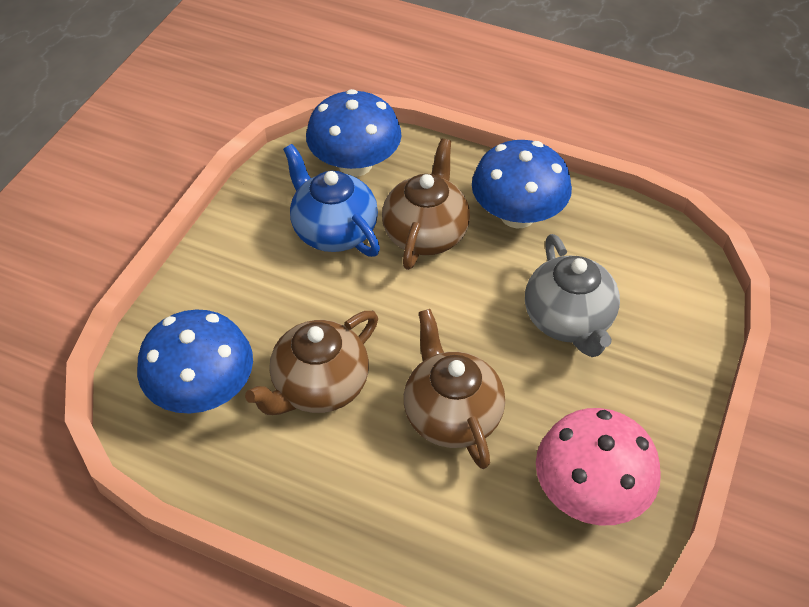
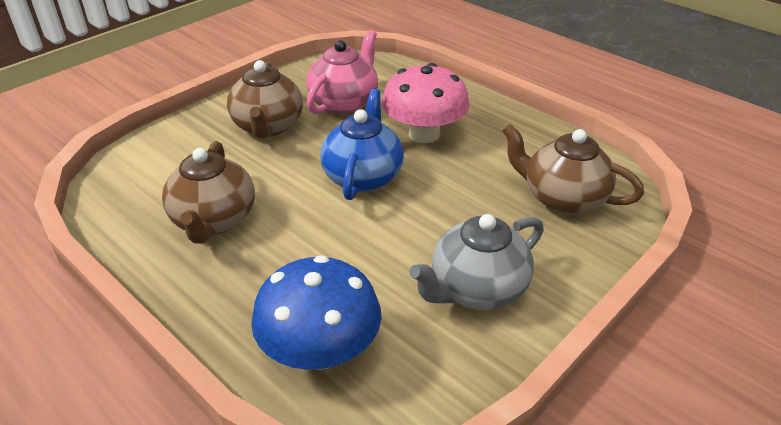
blue mushroom: 3 -> 1
pink teapot: 0 -> 1

